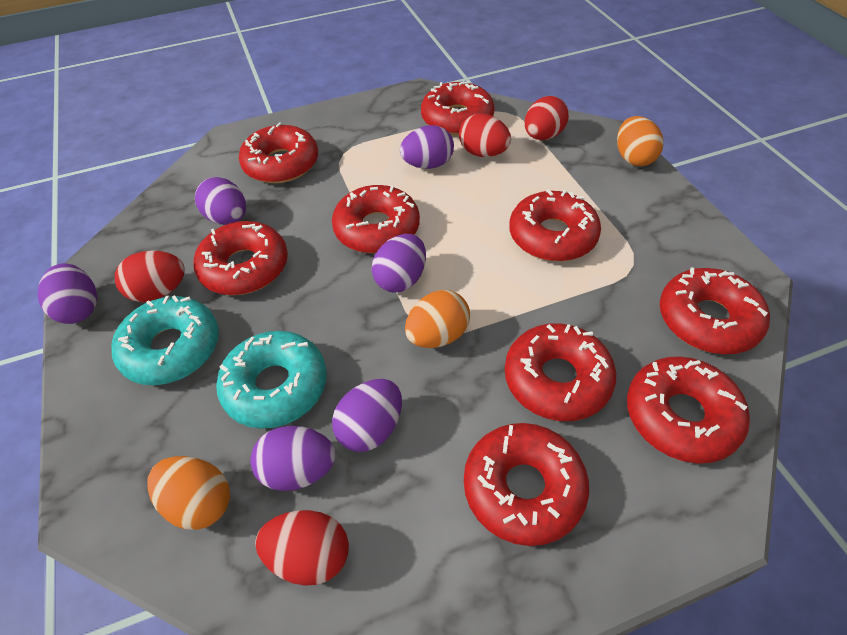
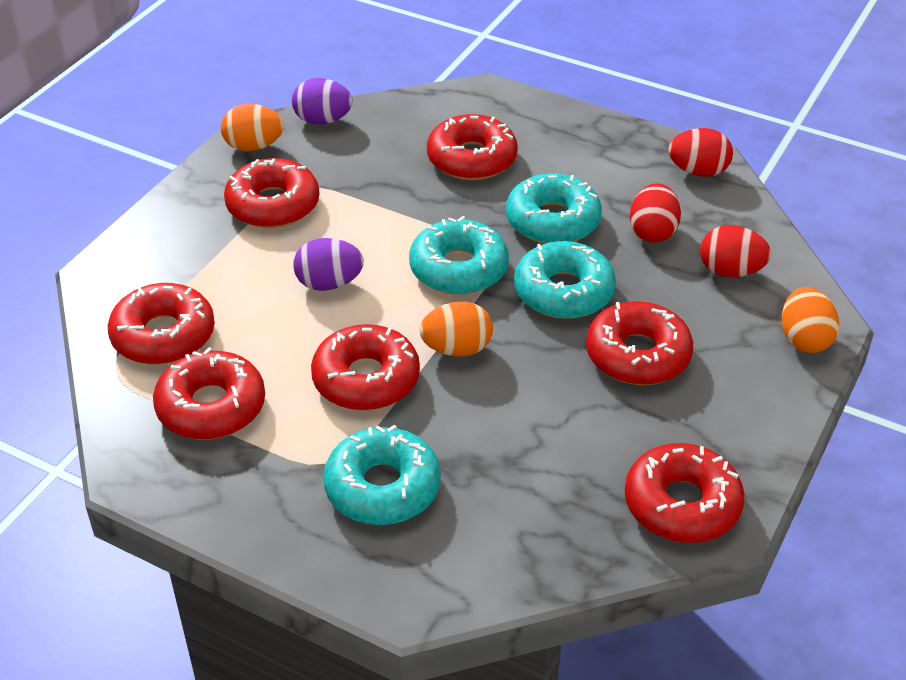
purple egg: 6 -> 2
red donut: 9 -> 7
red egg: 4 -> 3
turquoise donut: 2 -> 4

